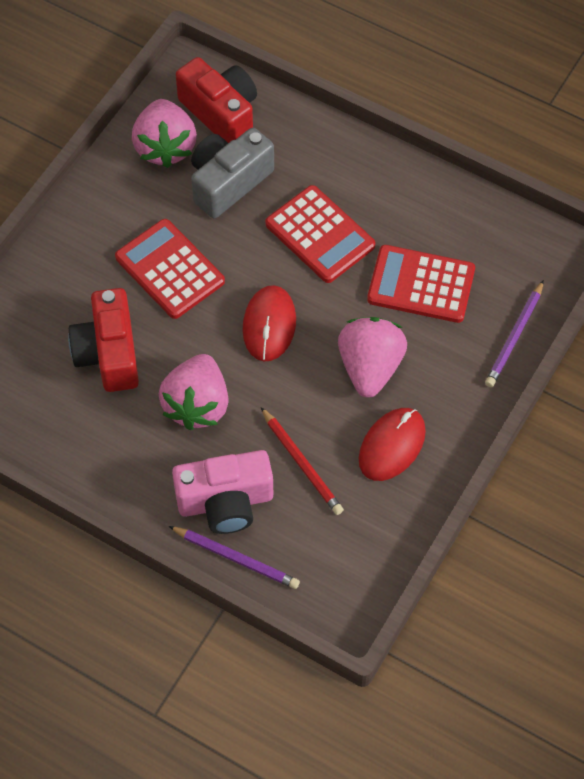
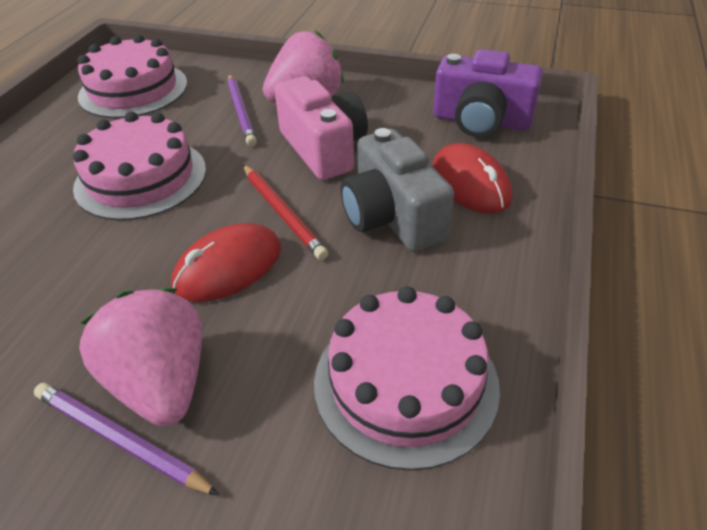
pink cake: 0 -> 3
pink strawberry: 3 -> 2
purple camera: 0 -> 1
red calculator: 3 -> 0
red camera: 2 -> 0

